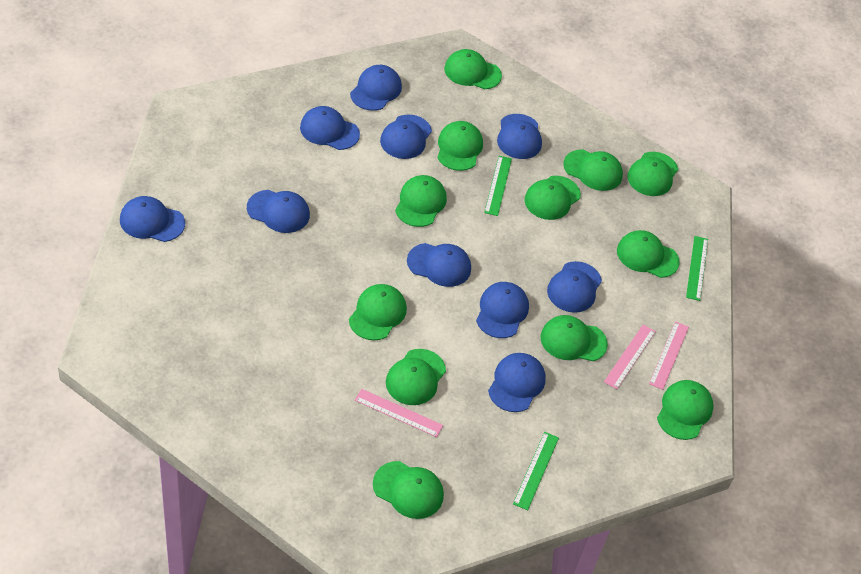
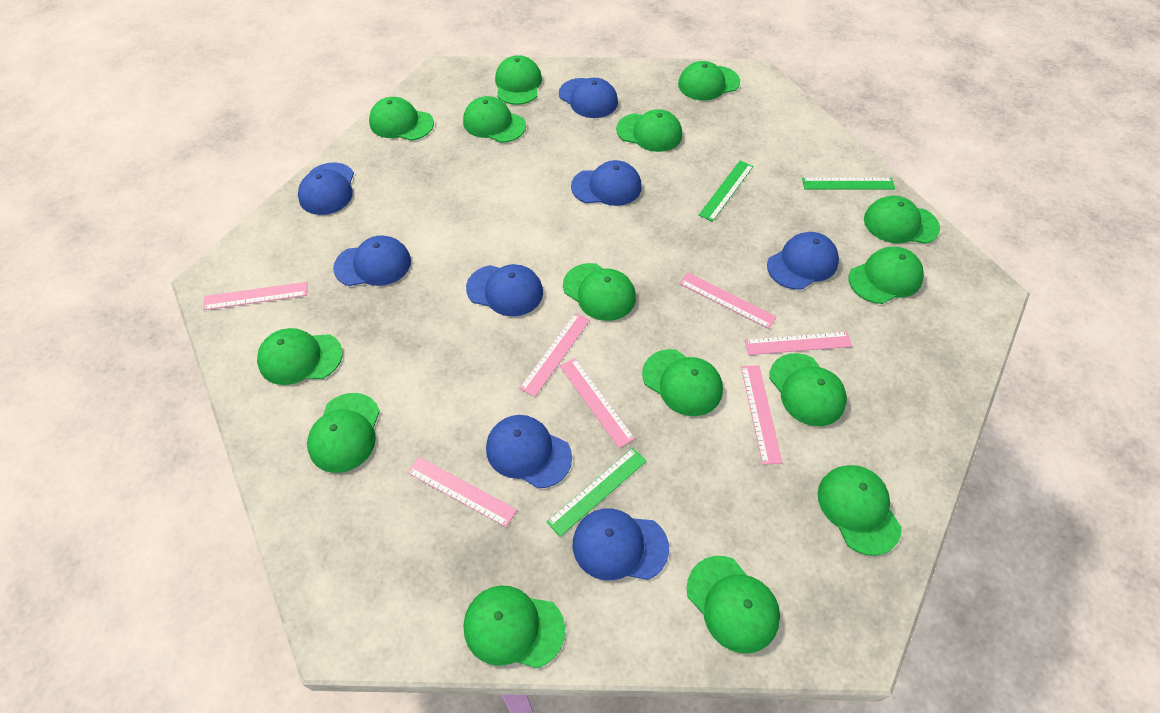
blue cap: 10 -> 8
green cap: 12 -> 15
pink ruler: 3 -> 7

